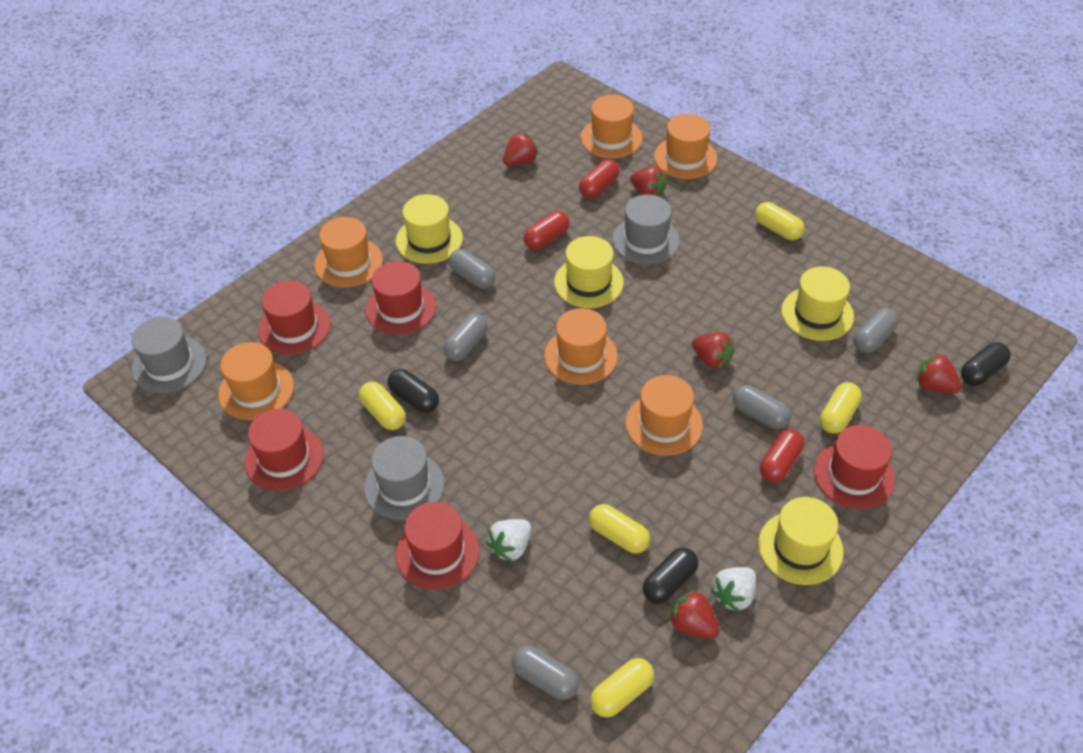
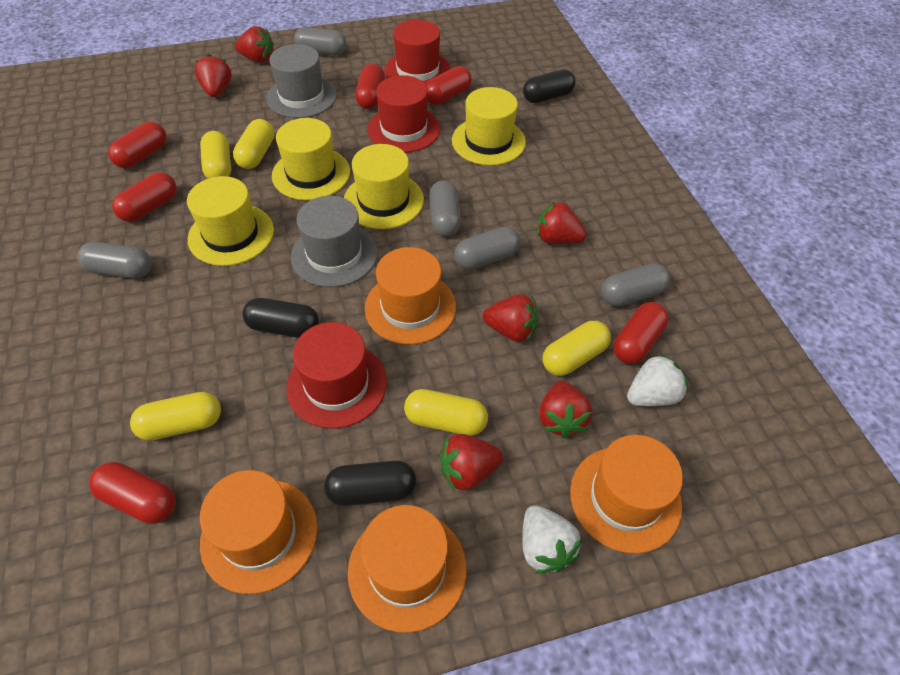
grey hat: 3 -> 2
orange hat: 6 -> 4
red capsule: 3 -> 6
red hat: 5 -> 3
red strawberry: 5 -> 6

